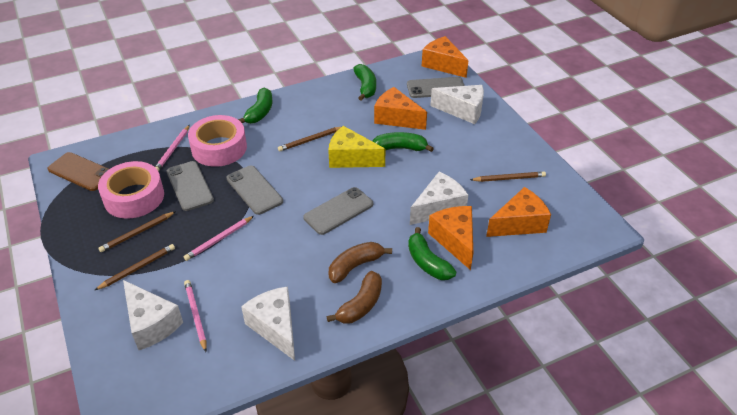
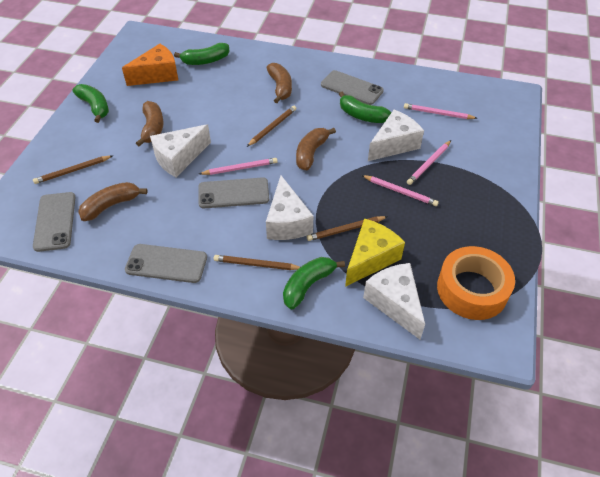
brown banana: 2 -> 4
brown phone: 1 -> 0
orange cheese: 4 -> 1
orange tape: 0 -> 1
pink pencil: 3 -> 4
pink tape: 2 -> 0

